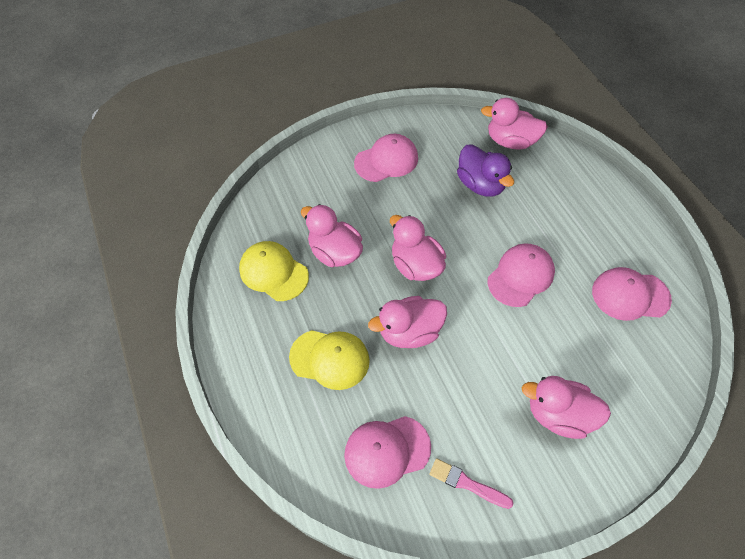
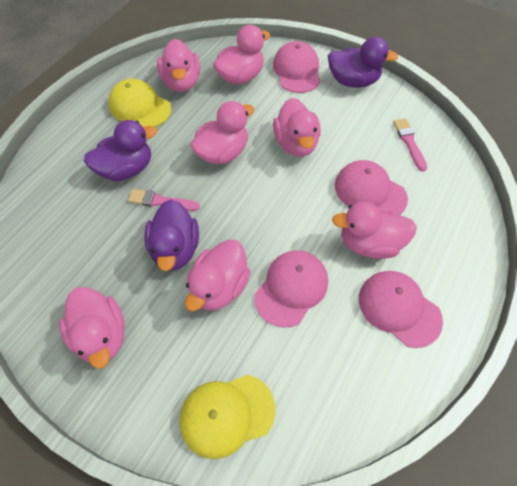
pink brush: 1 -> 2
pink duck: 5 -> 7
purple duck: 1 -> 3

